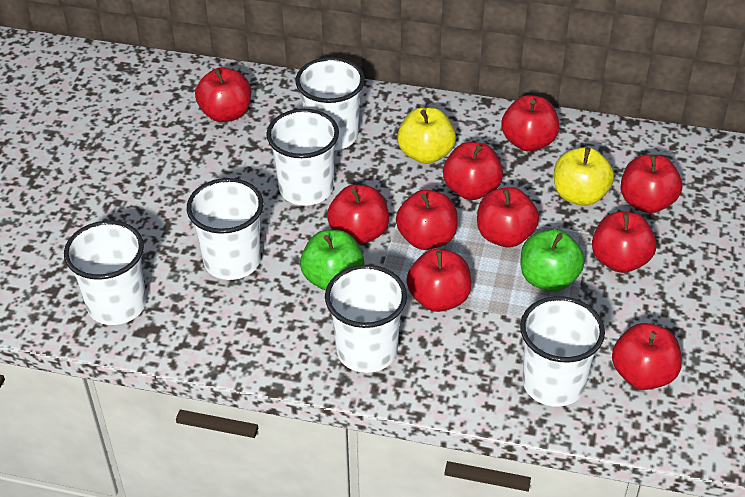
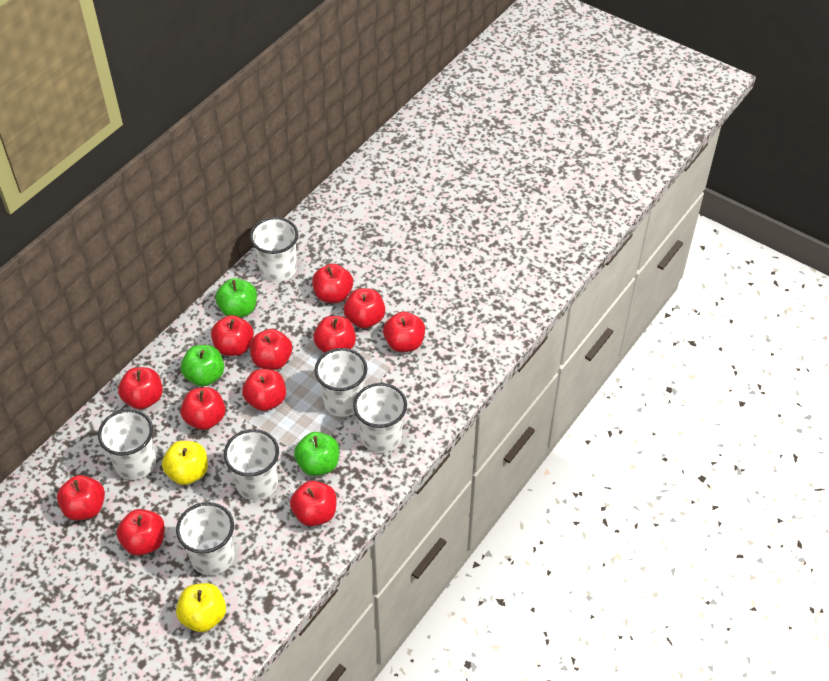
green apple: 2 -> 3
red apple: 10 -> 12

